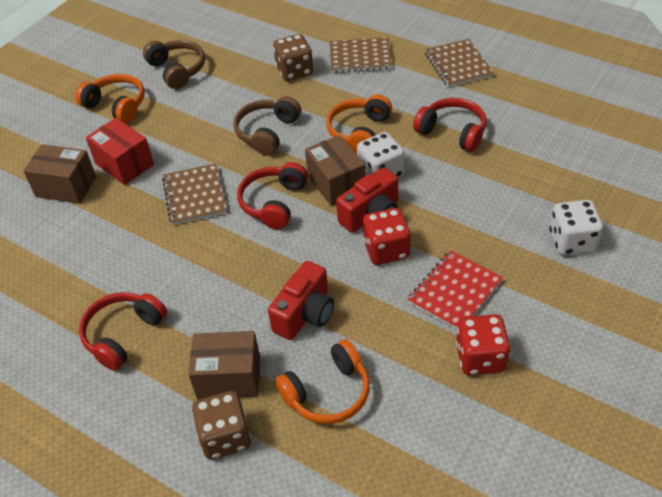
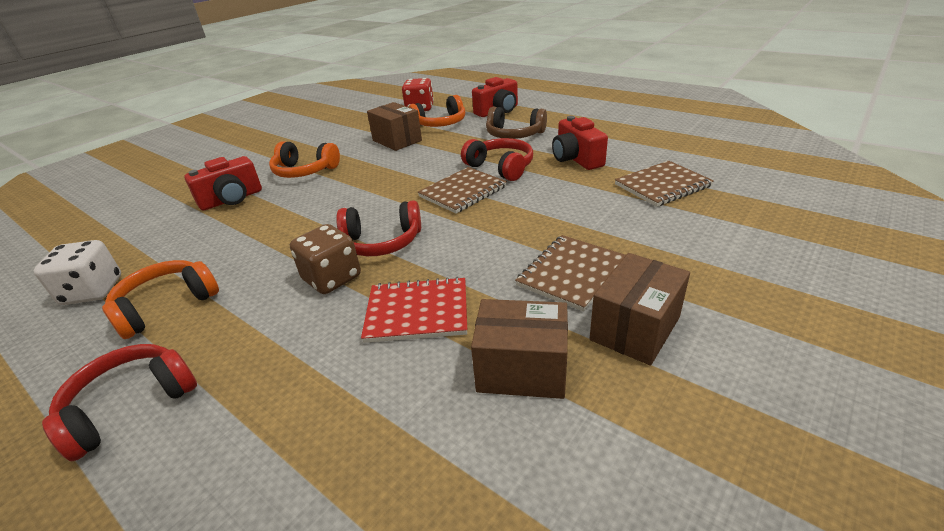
brown dice: 2 -> 1
brown headphones: 2 -> 1
red box: 1 -> 0
red camera: 2 -> 3
red dice: 2 -> 1
white dice: 2 -> 1

